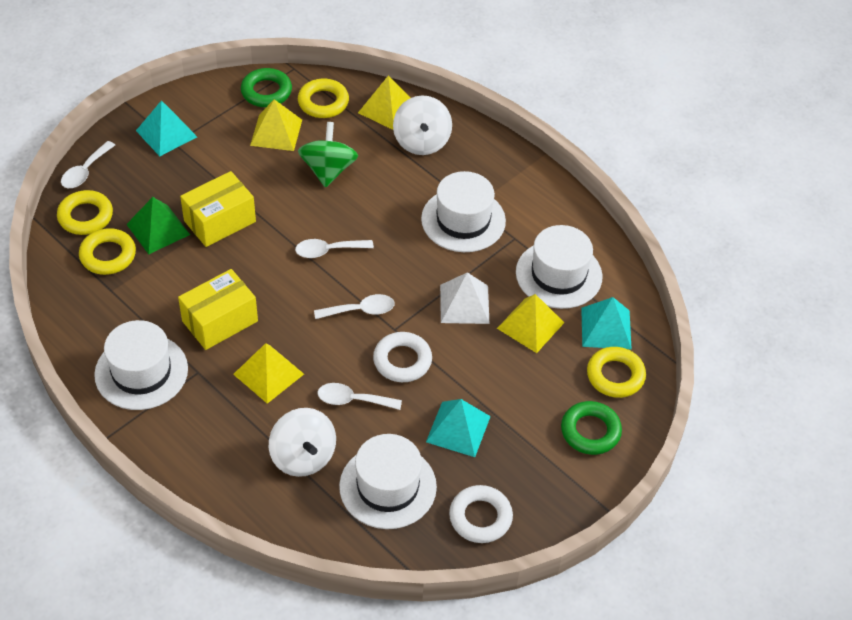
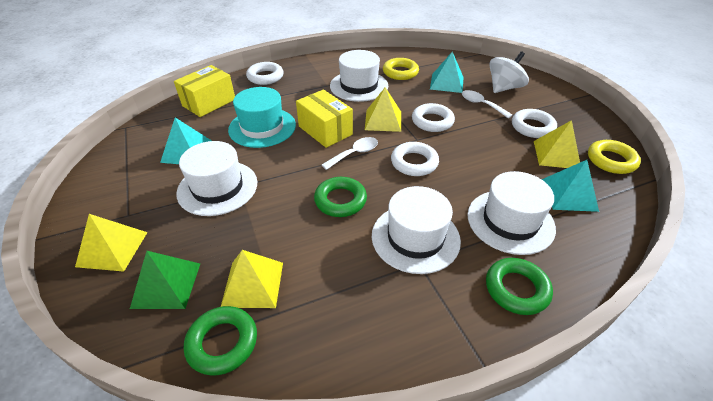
green ring: 2 -> 3
green spinning top: 1 -> 0
turquoise hat: 0 -> 1
white pyramid: 1 -> 0
white ring: 2 -> 4
white spinning top: 2 -> 1
white spoon: 4 -> 2
yellow ring: 4 -> 2

